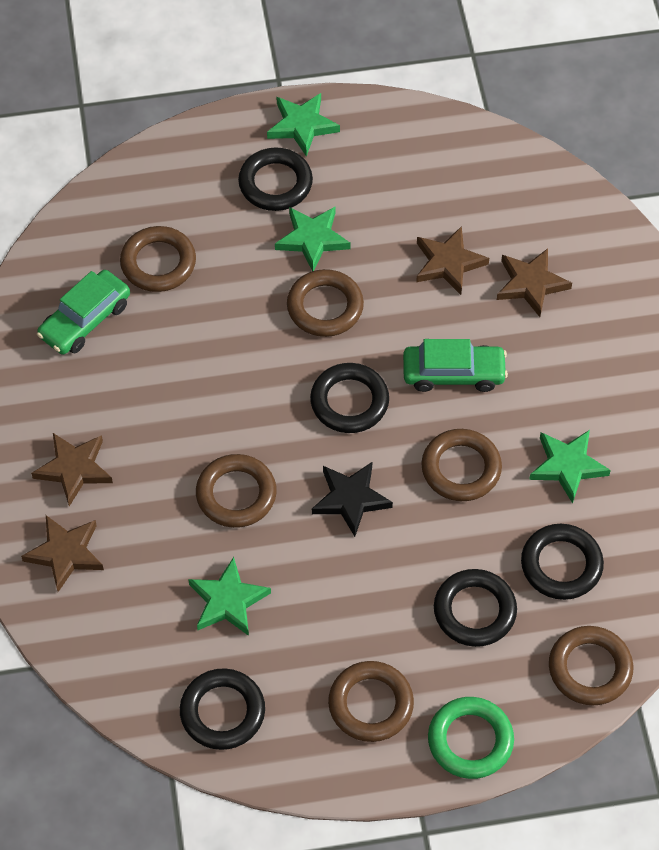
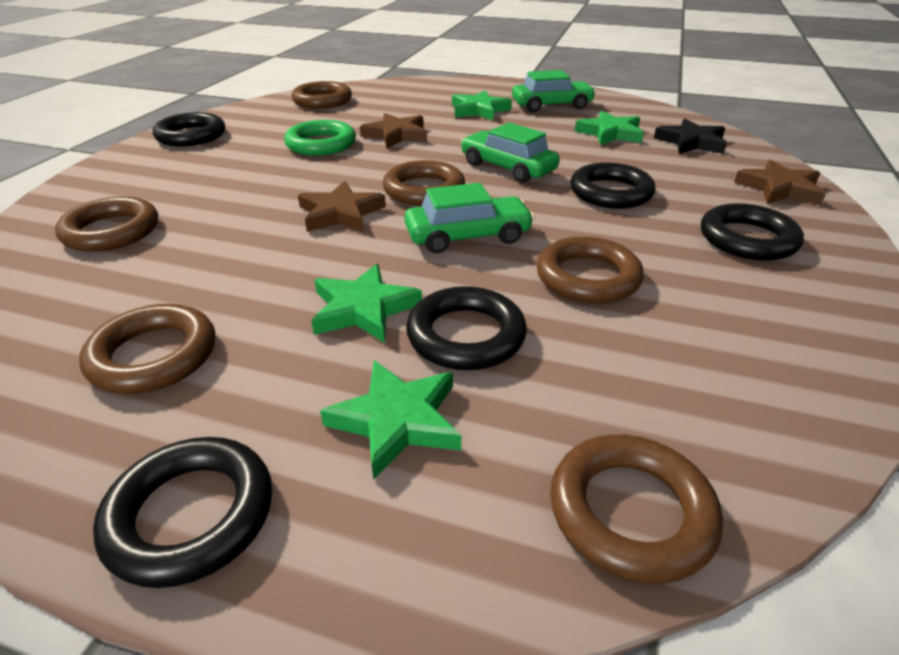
brown star: 4 -> 3
green car: 2 -> 3

